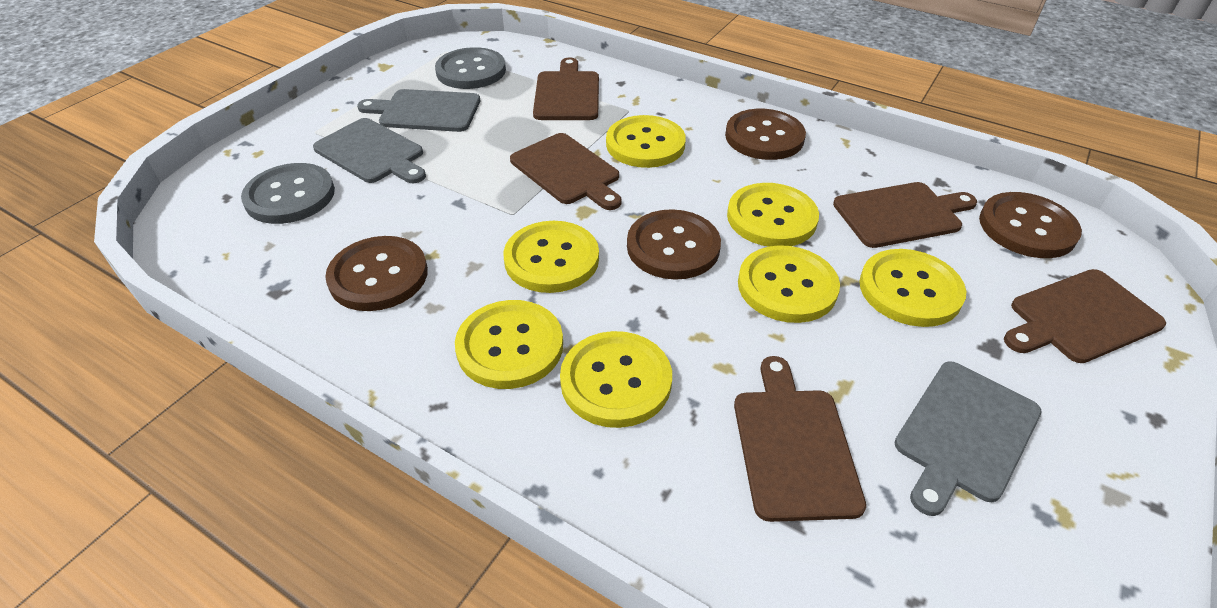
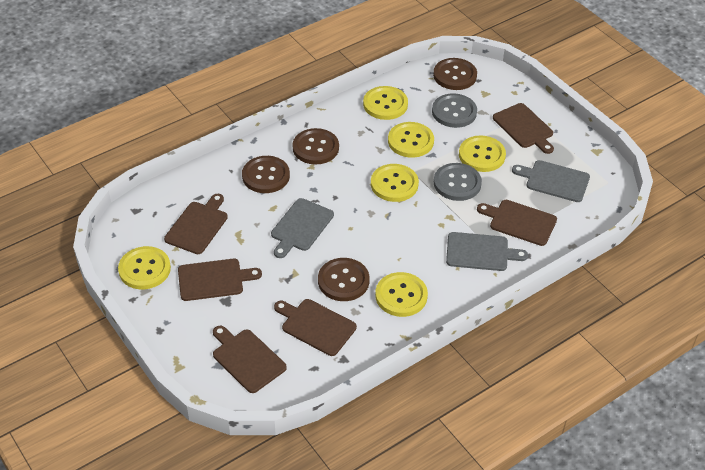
brown cutting board: 5 -> 6
yellow button: 7 -> 6

